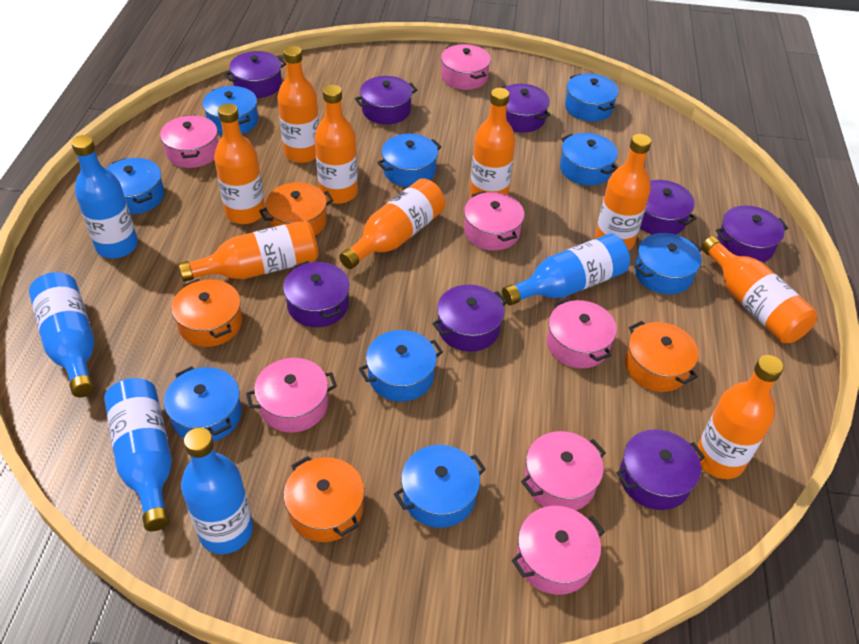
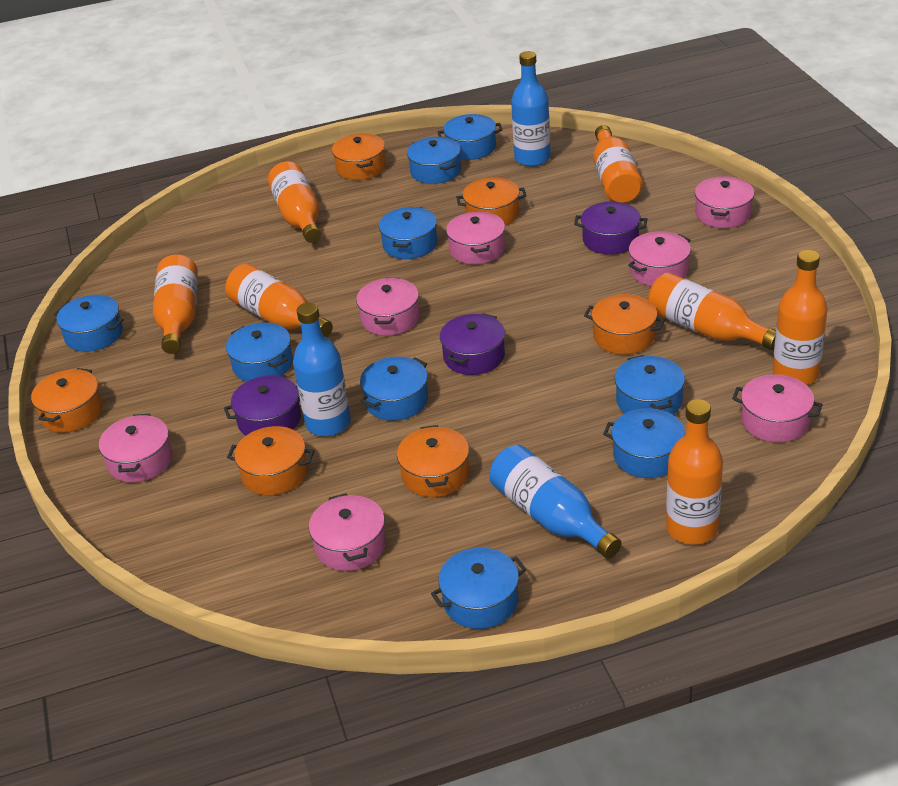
blue bottle: 5 -> 3
orange bottle: 9 -> 7
orange pot: 4 -> 6
purple pot: 8 -> 3

